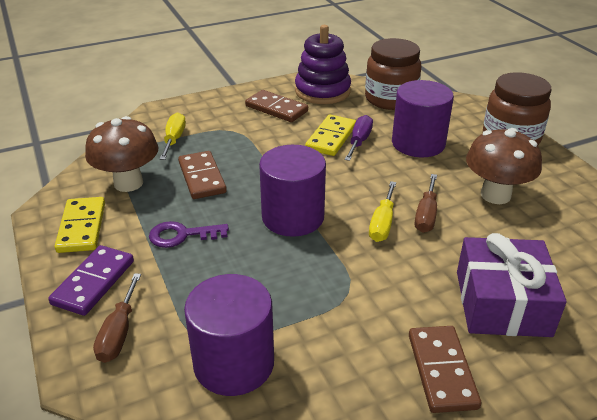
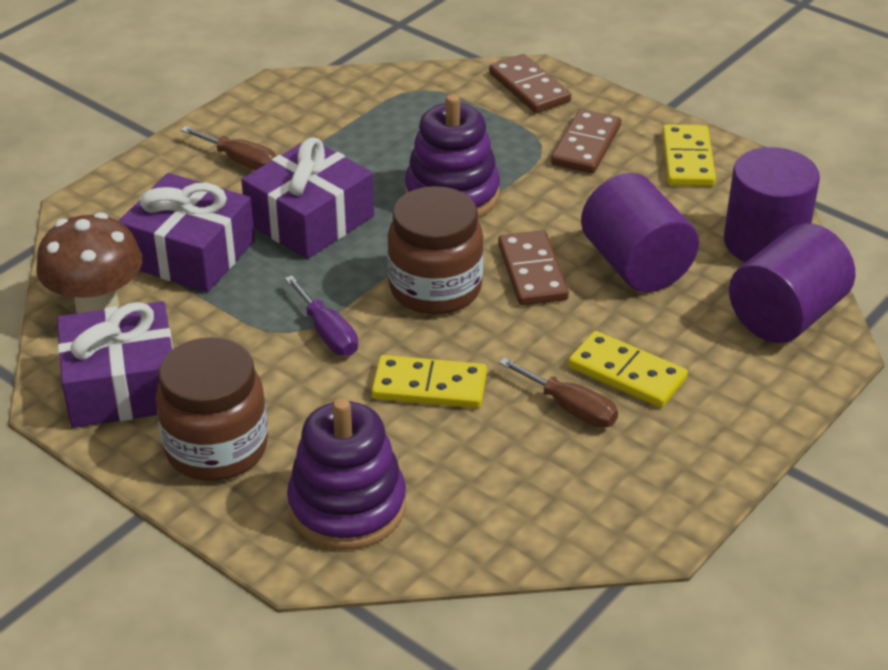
brown mushroom: 2 -> 1
purple domino: 1 -> 0
purple gift: 1 -> 3
purple key: 1 -> 0
purple stacking toy: 1 -> 2
yellow domino: 2 -> 3
yellow screwdriver: 2 -> 0

